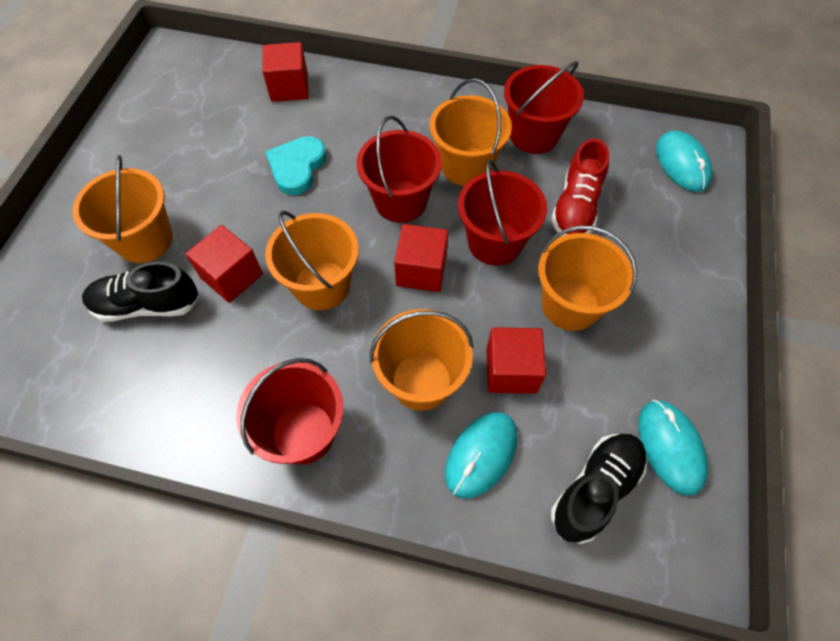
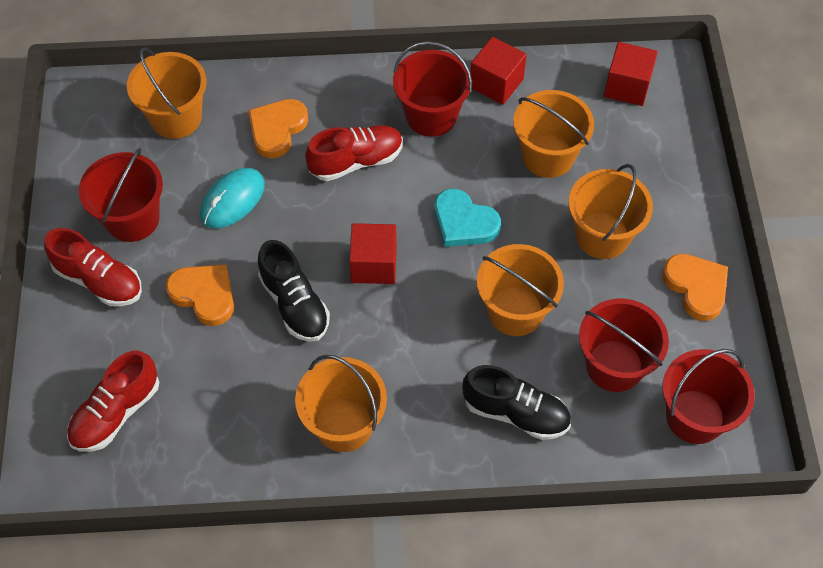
orange heart: 0 -> 3
red cube: 4 -> 3
red shoe: 1 -> 3
turquoise mouse: 3 -> 1

